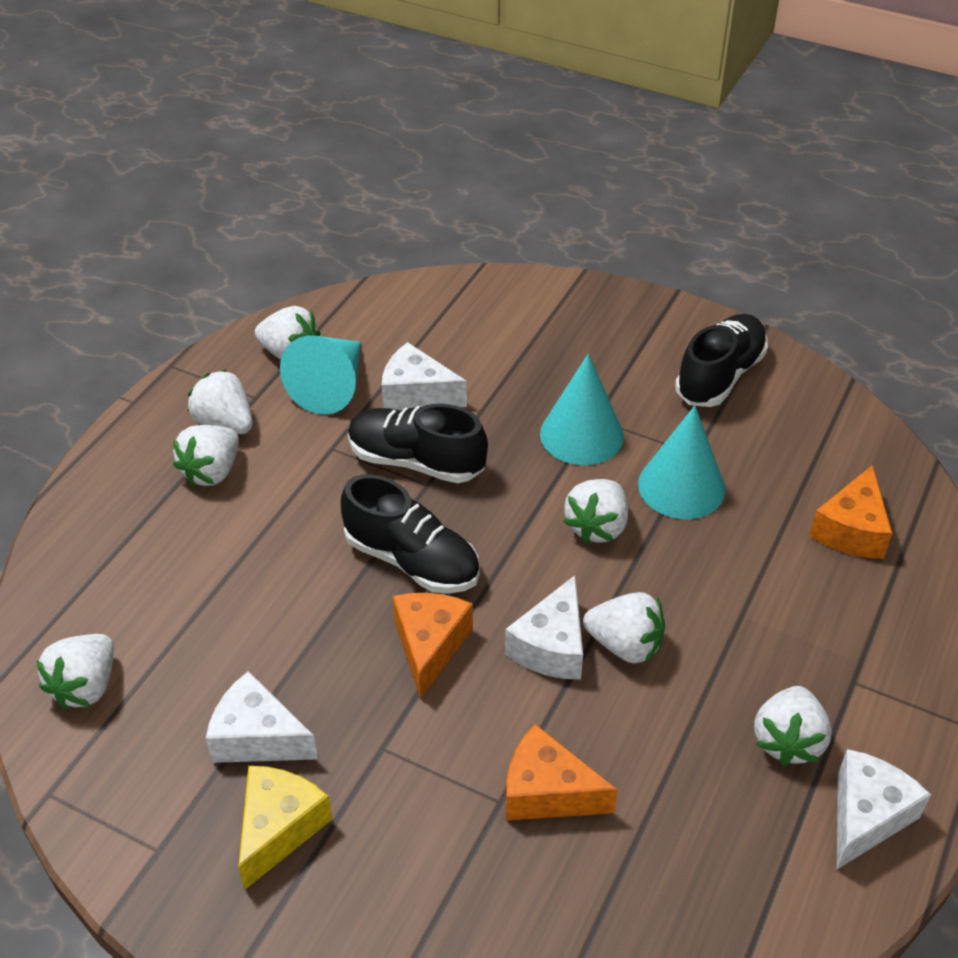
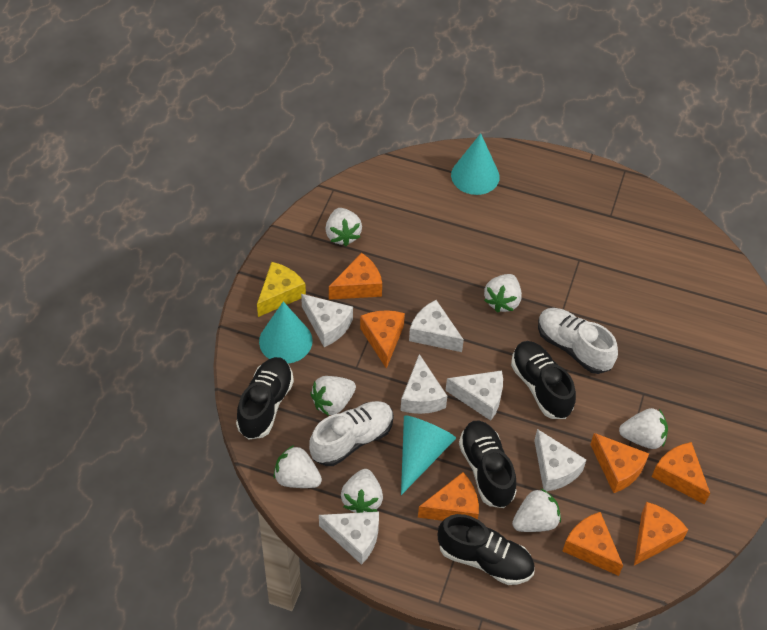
black shoe: 3 -> 4
orange cheese: 3 -> 7
white cheese: 4 -> 6
white shoe: 0 -> 2

